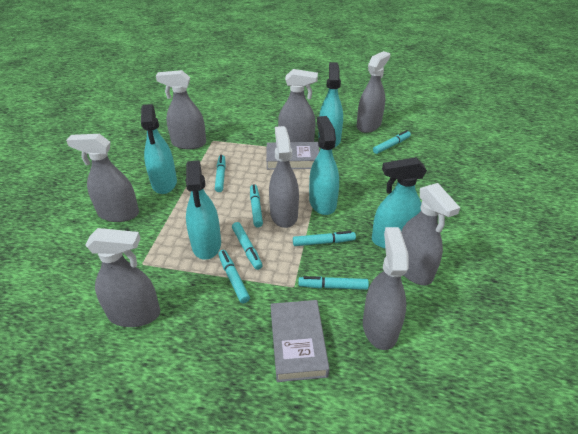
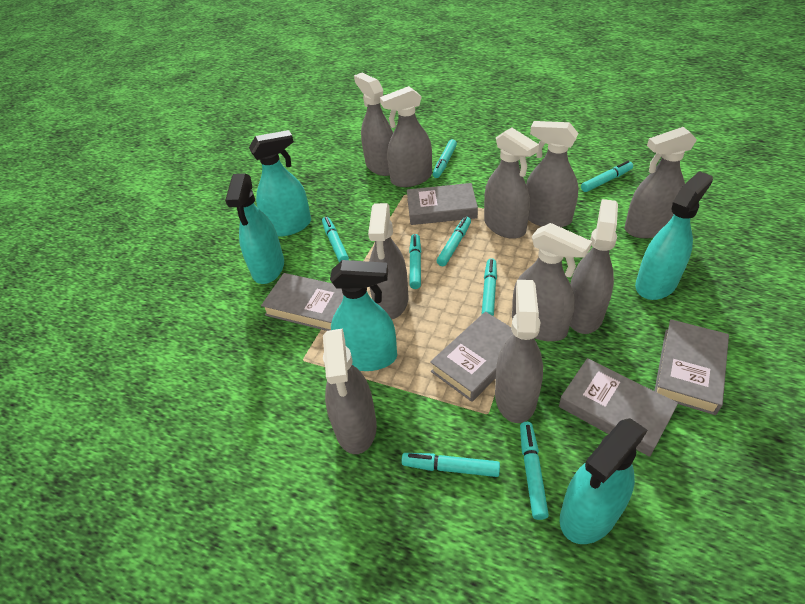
grey book: 2 -> 5
grey spray bottle: 8 -> 10
turquoise marker: 7 -> 8

